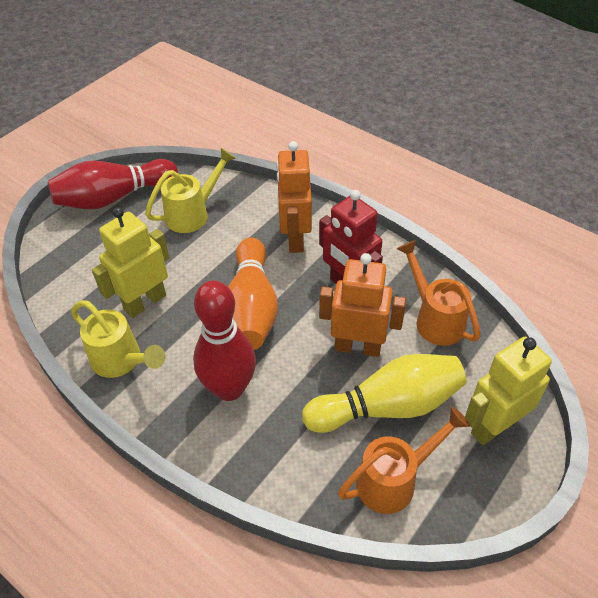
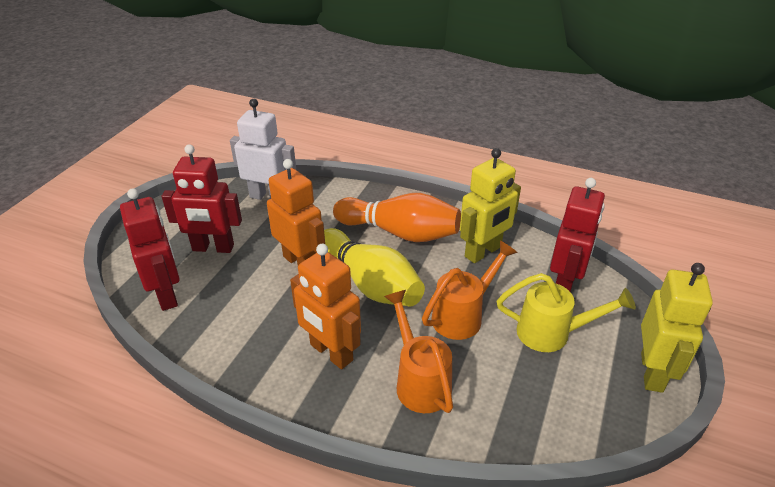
red bowling pin: 2 -> 0
red robot: 1 -> 3
white robot: 0 -> 1
yellow watering can: 2 -> 1

